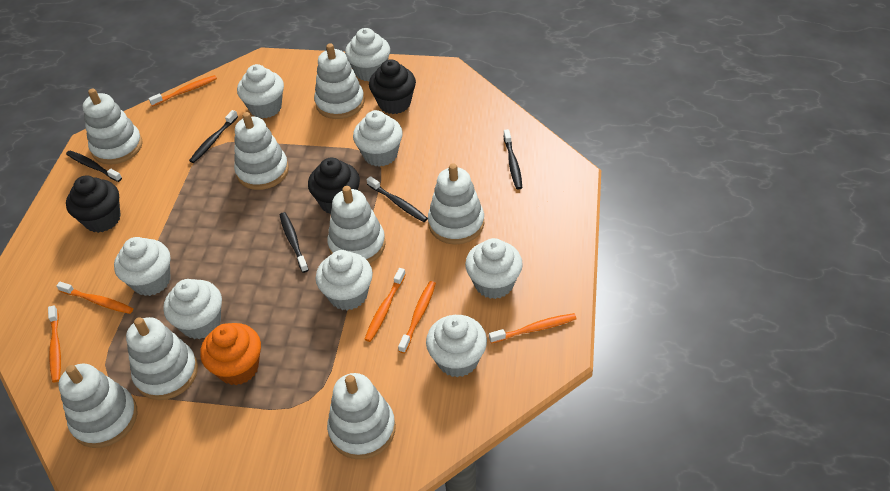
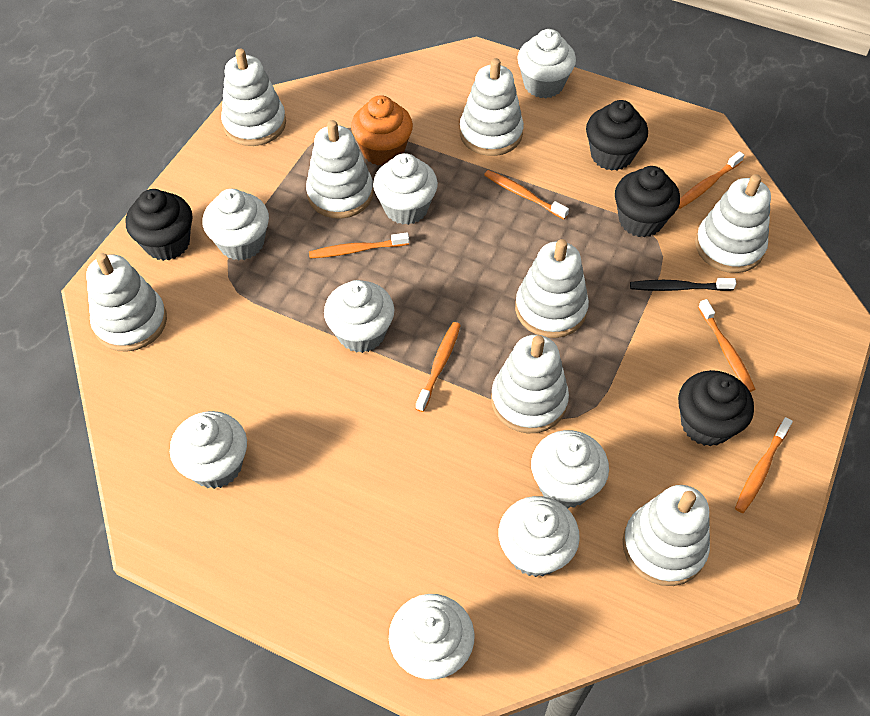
black cupcake: 3 -> 4
black toothbrush: 5 -> 1

